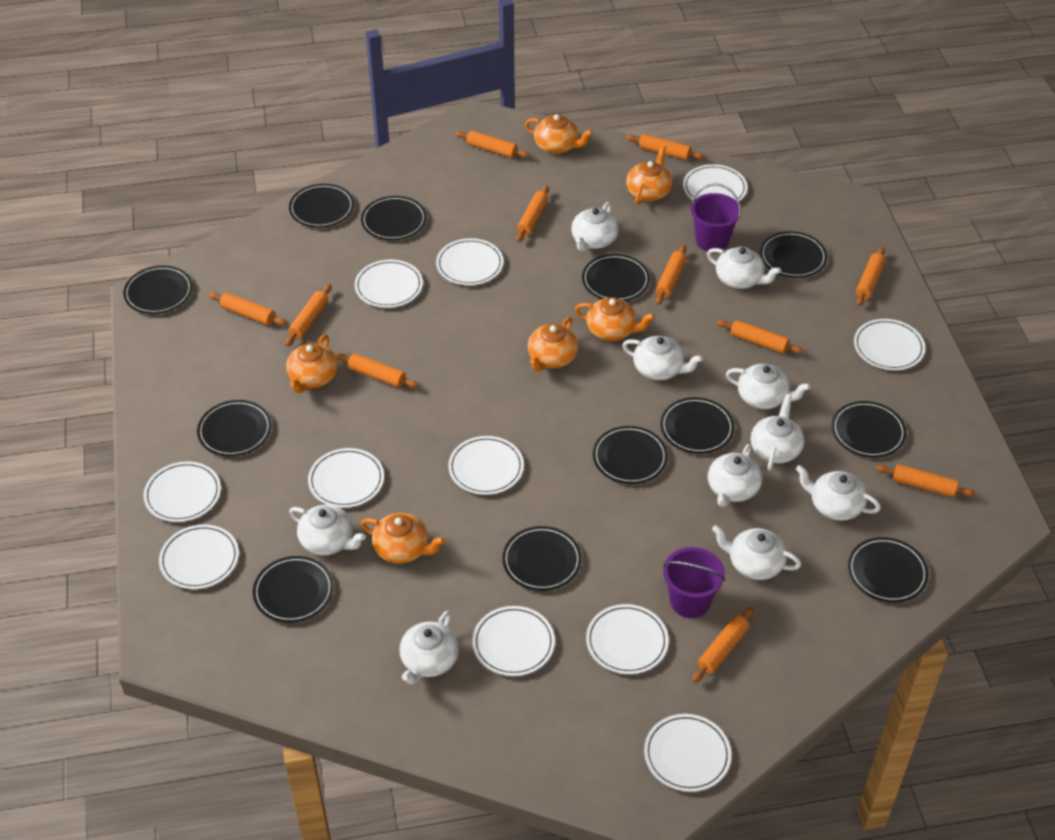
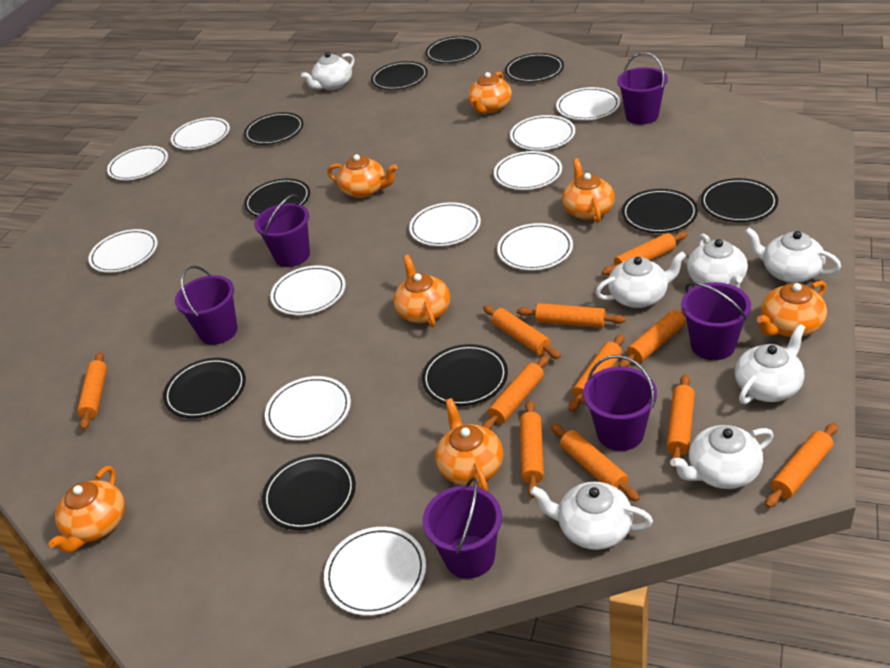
black plate: 12 -> 10
orange teapot: 6 -> 7
purple bucket: 2 -> 6
white teapot: 10 -> 7

